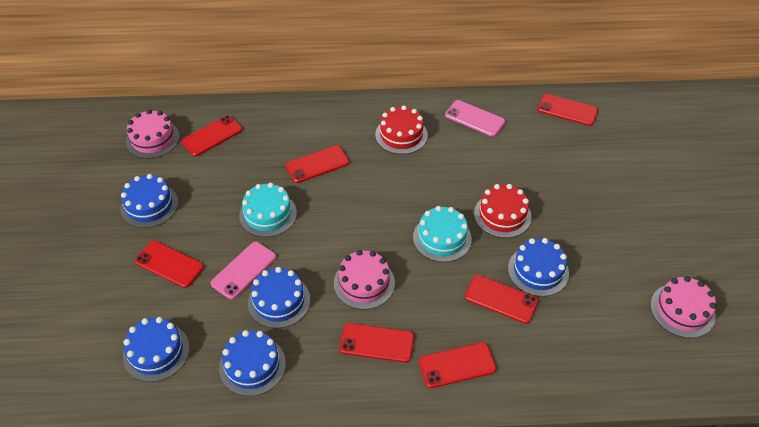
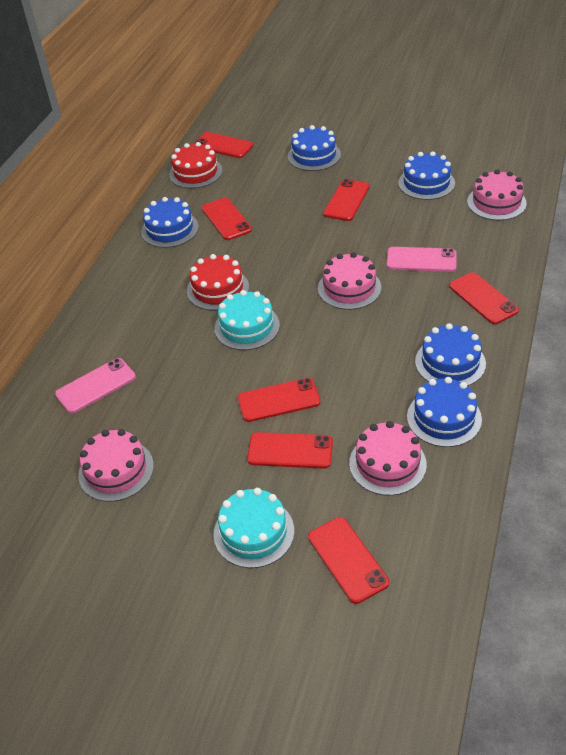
pink cake: 3 -> 4

